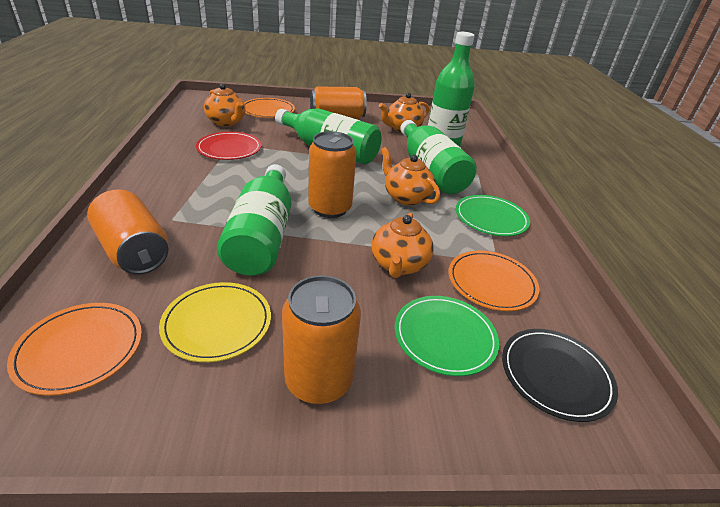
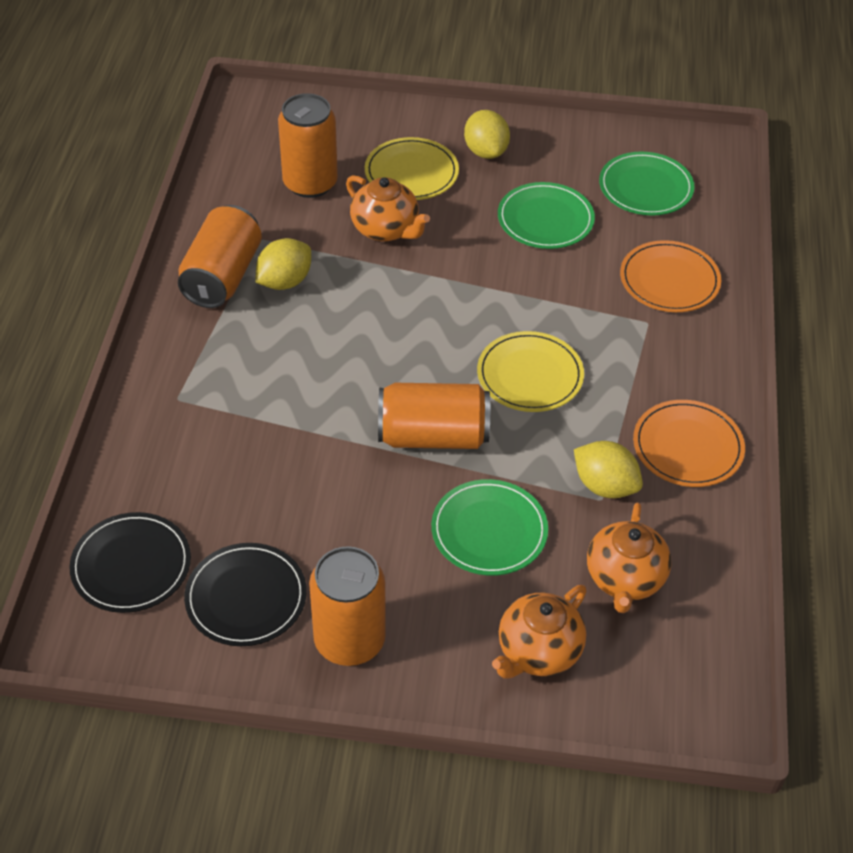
black plate: 1 -> 2
green bottle: 4 -> 0
green plate: 2 -> 3
orange plate: 3 -> 2
orange teapot: 4 -> 3
red plate: 1 -> 0
yellow lemon: 0 -> 3
yellow plate: 1 -> 2

